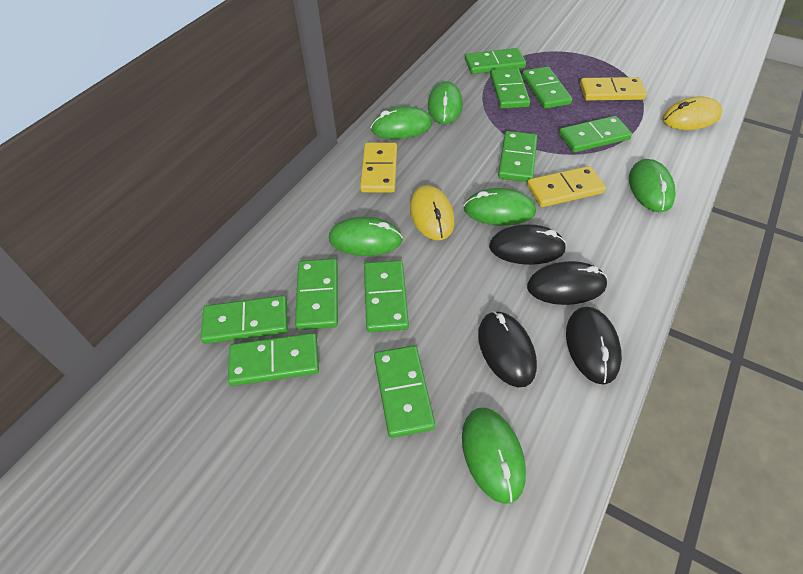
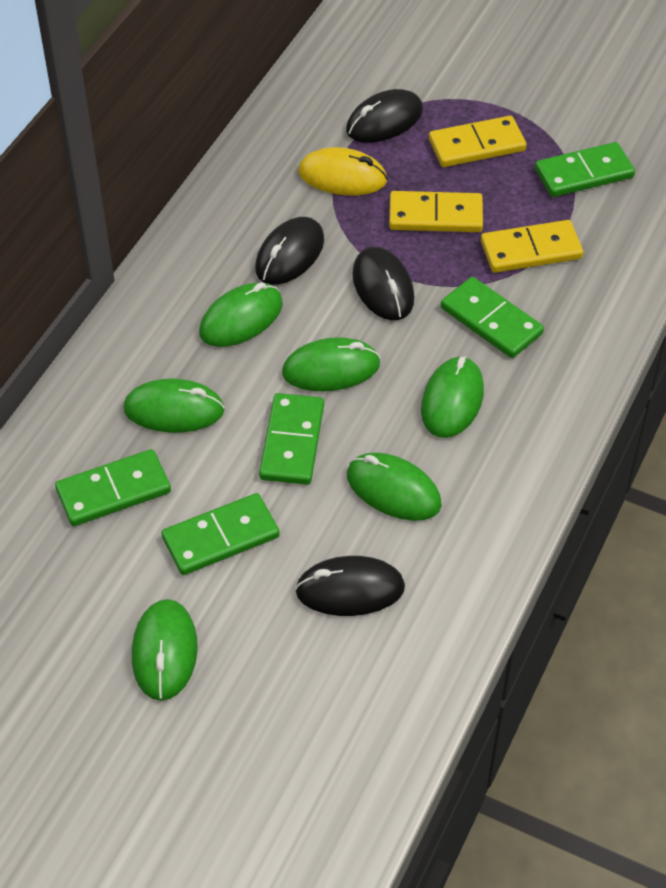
green domino: 10 -> 5
yellow mouse: 2 -> 1

